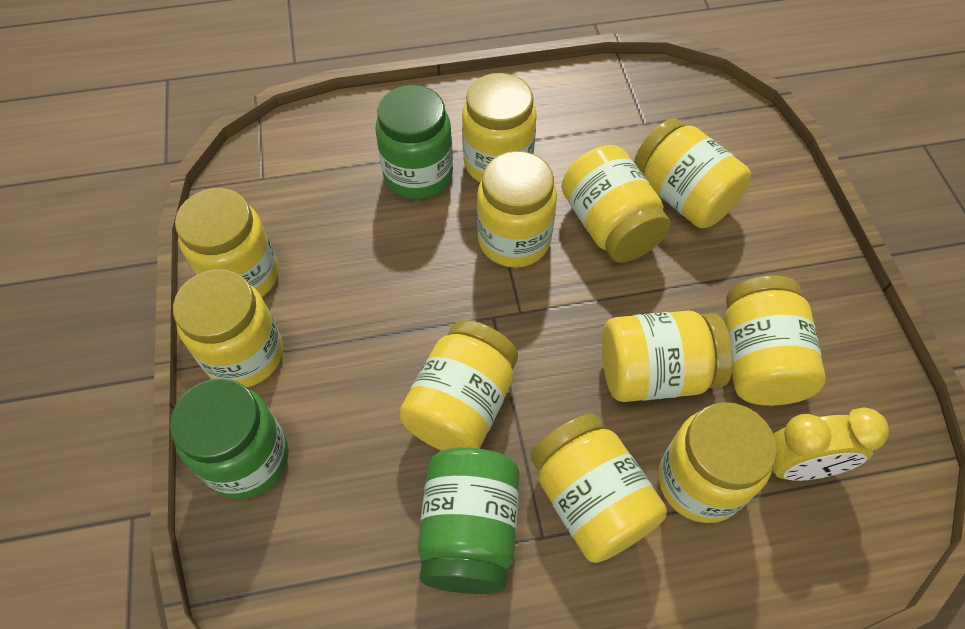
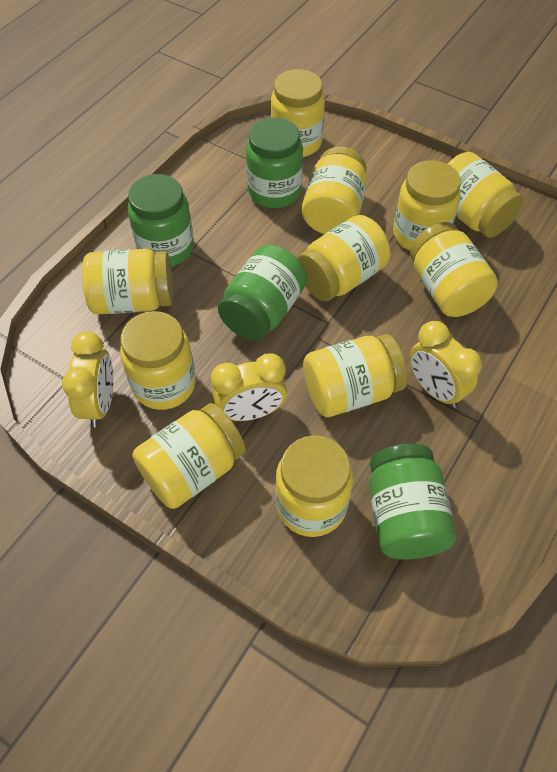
green jar: 3 -> 4
yellow clock: 1 -> 3

